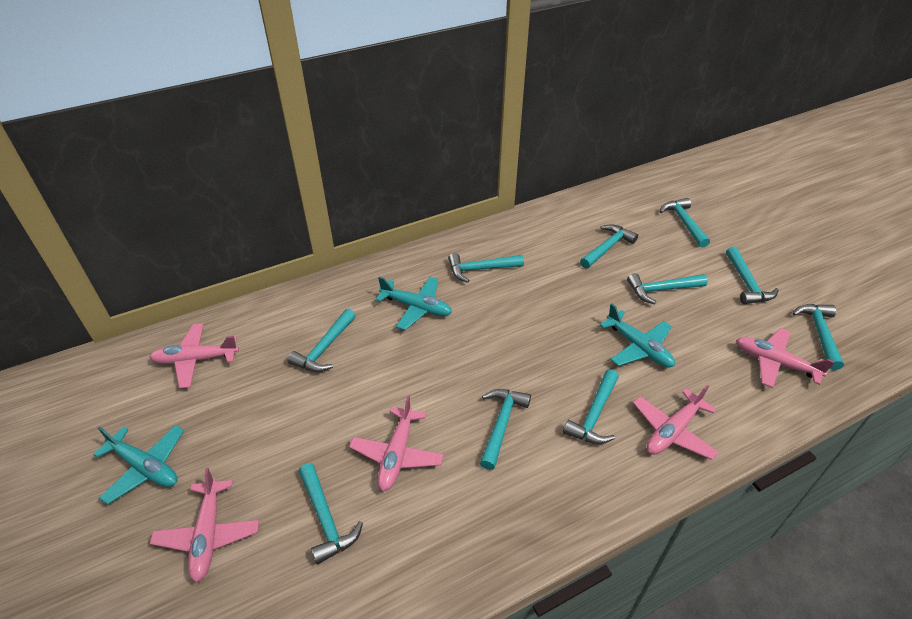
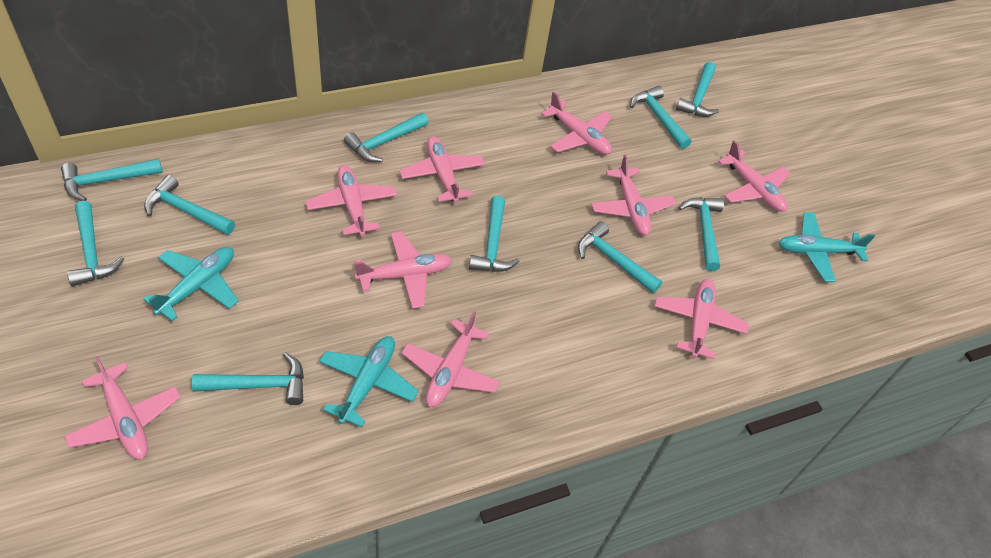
pink plane: 5 -> 9

